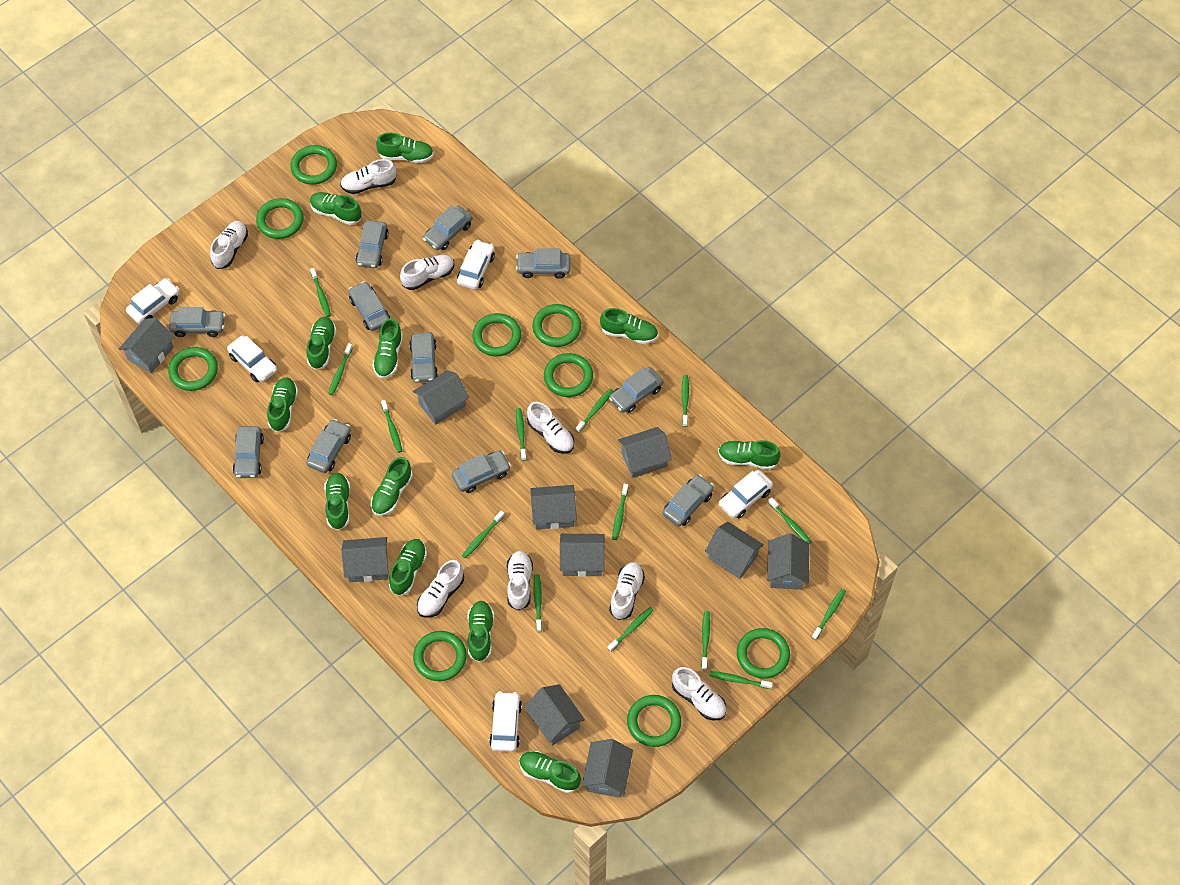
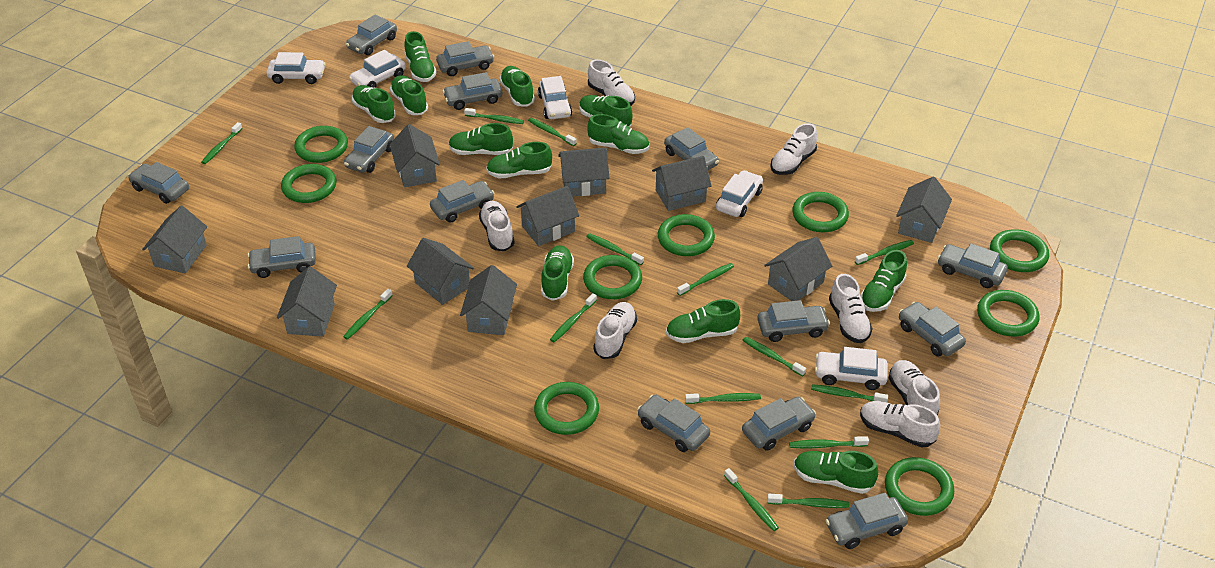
grey car: 11 -> 14
white shoe: 8 -> 7

